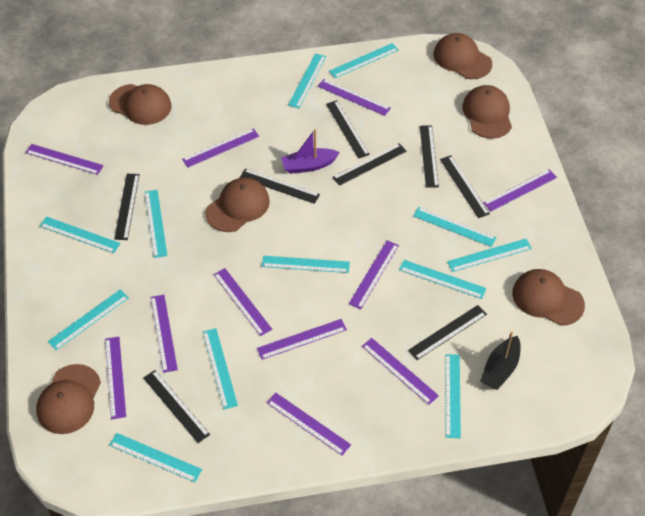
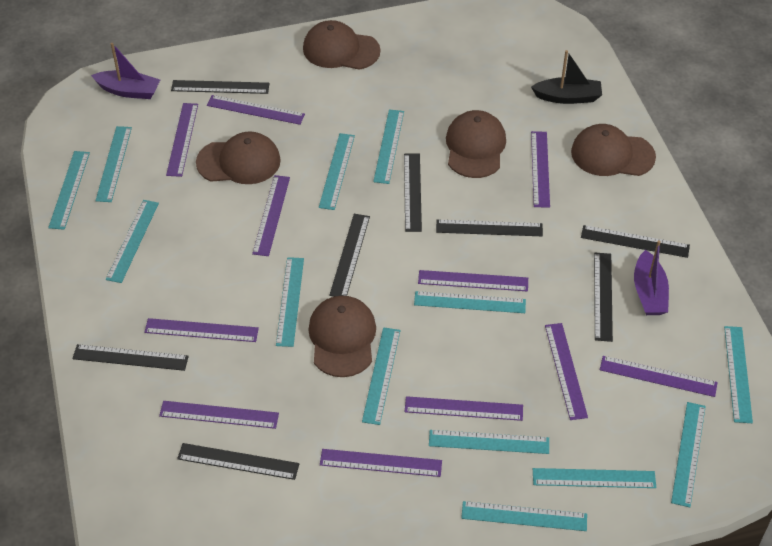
brown cap: 6 -> 5
purple boat: 1 -> 2
turquoise ruler: 12 -> 13

